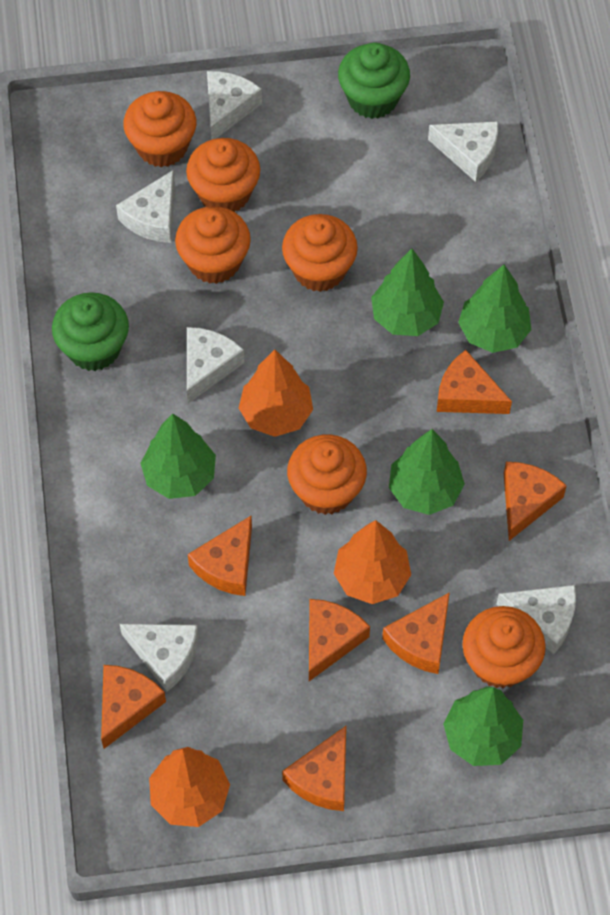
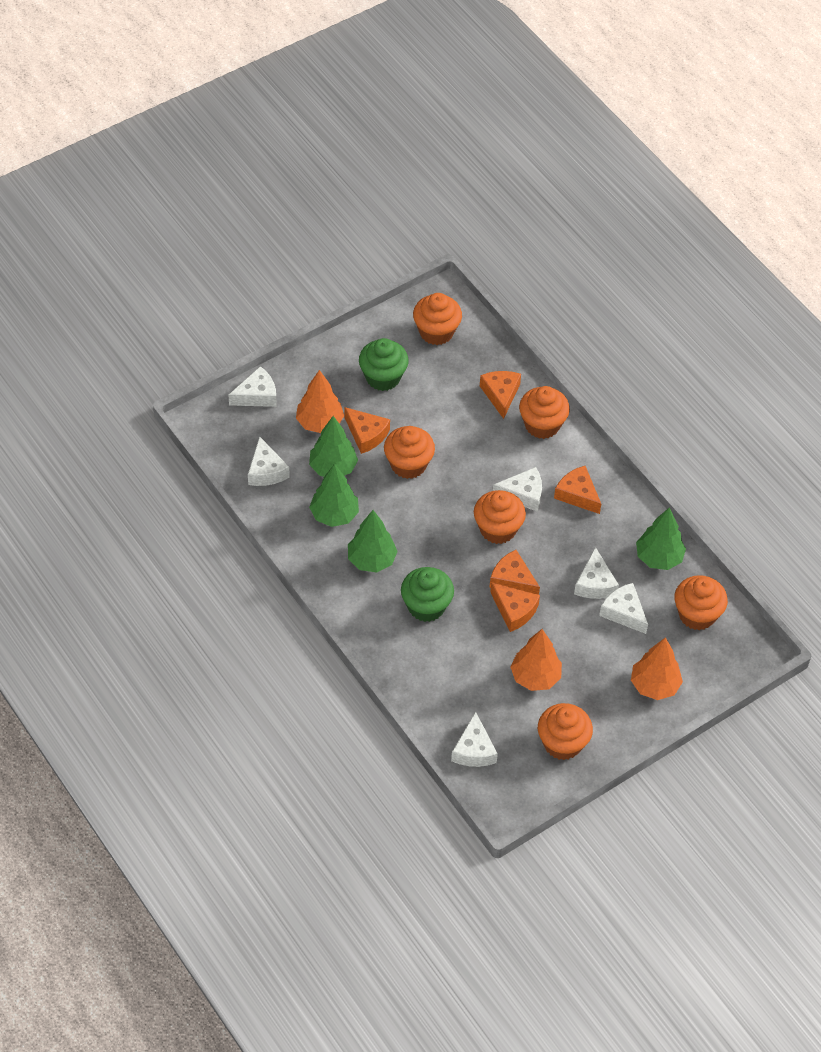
green tree: 5 -> 4
orange cheese: 7 -> 5

